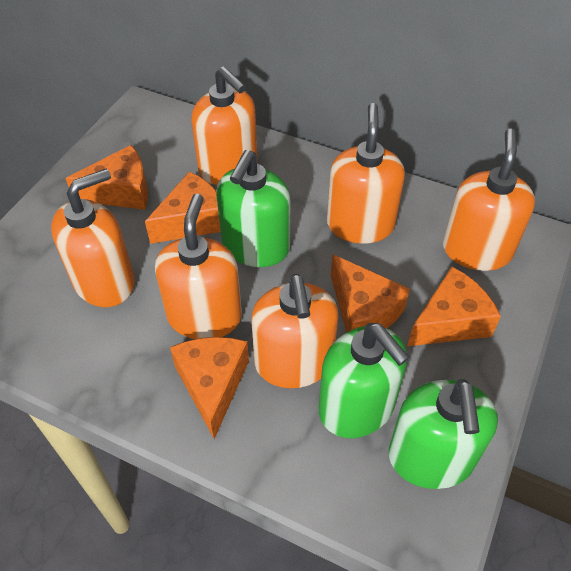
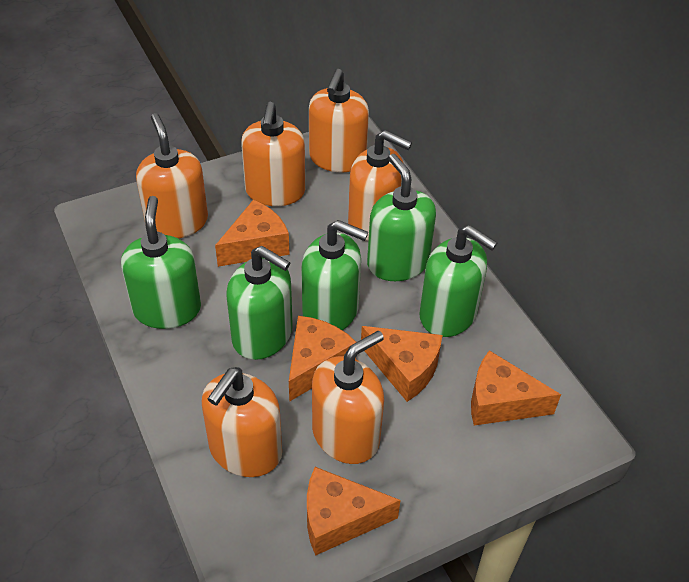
green soap dispenser: 3 -> 5

